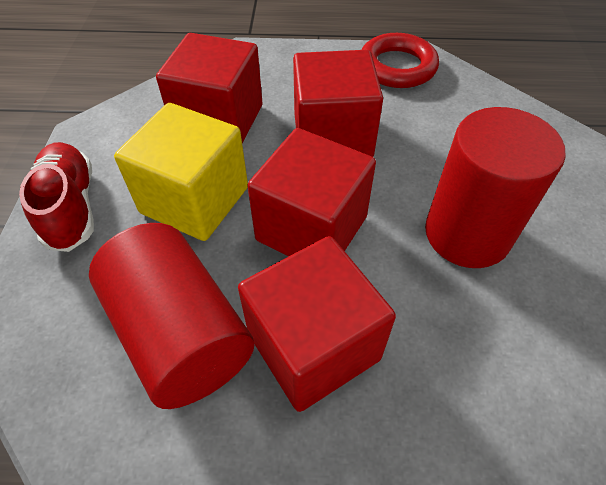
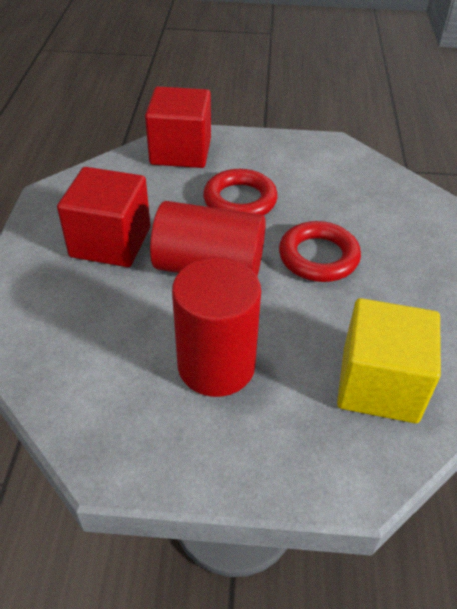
red cube: 4 -> 2
red ring: 1 -> 2
red shoe: 1 -> 0

